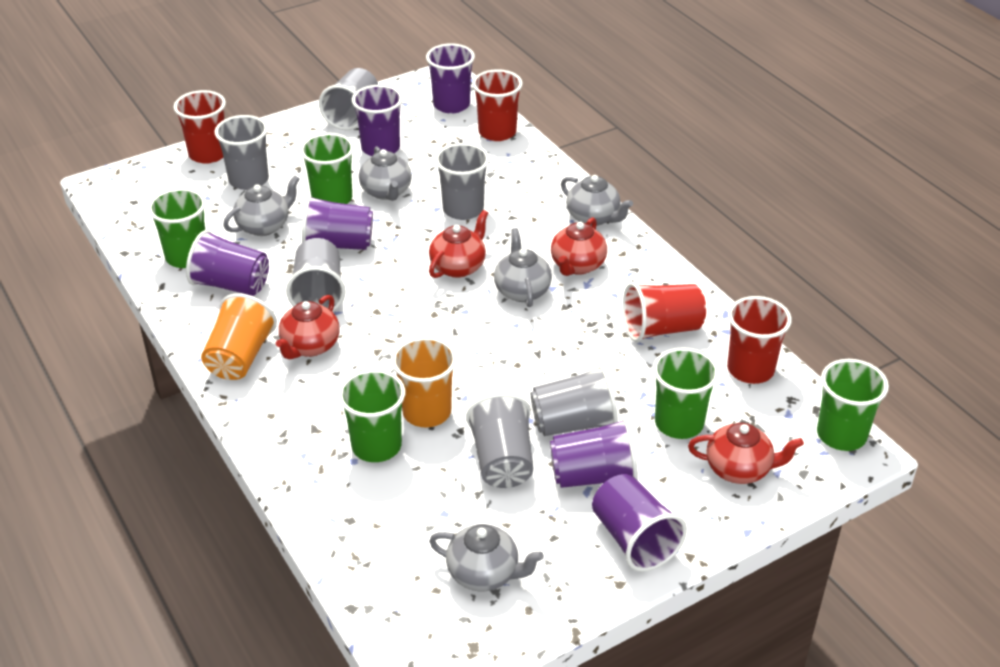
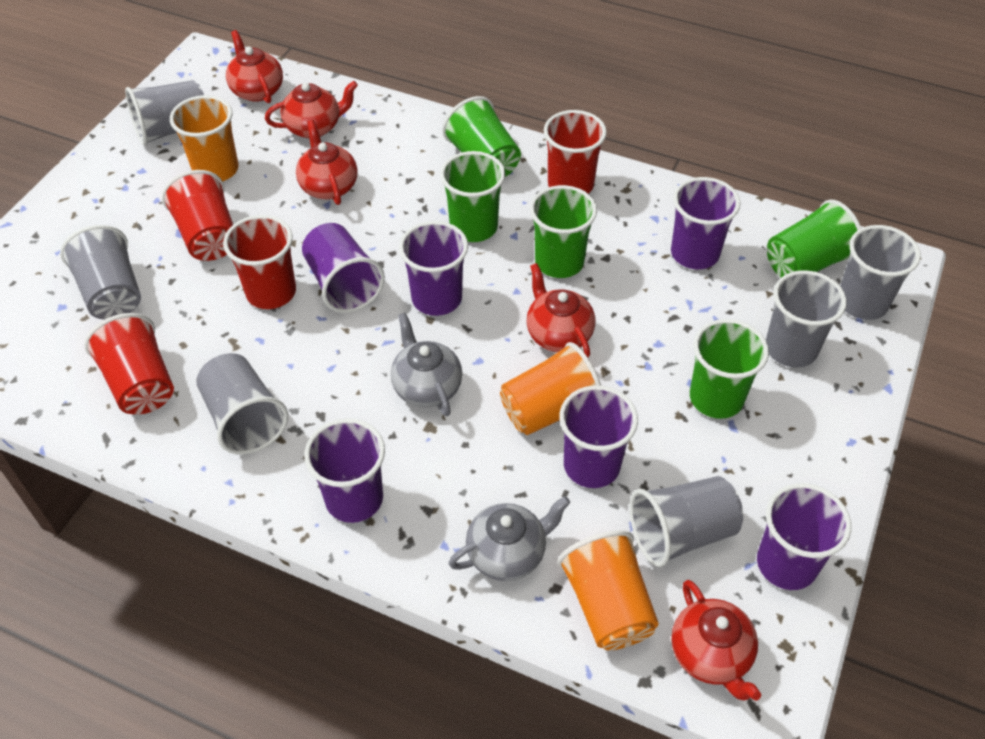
grey teapot: 5 -> 2
orange cup: 2 -> 3
red teapot: 4 -> 5

